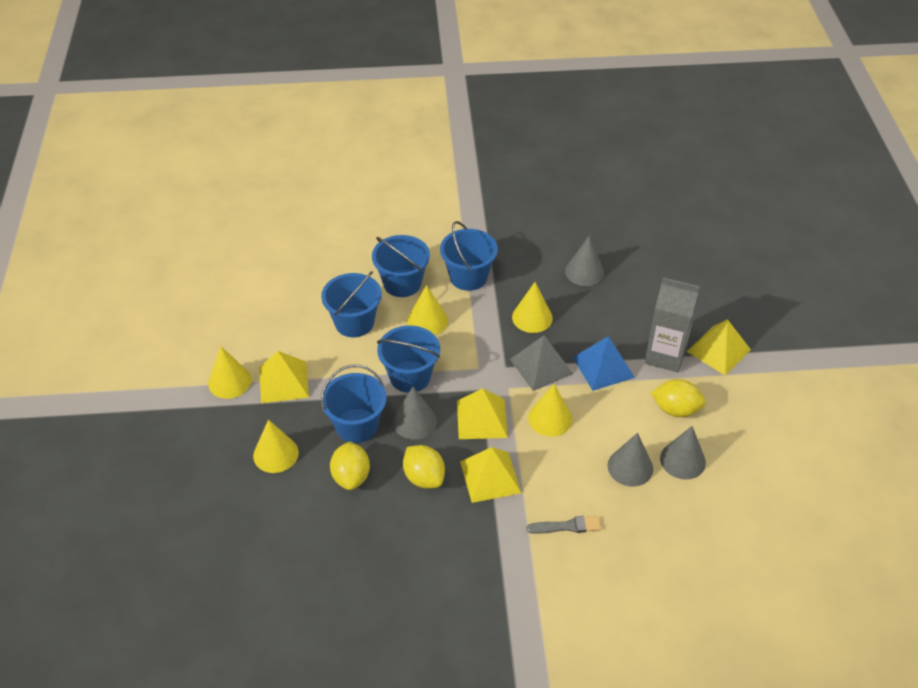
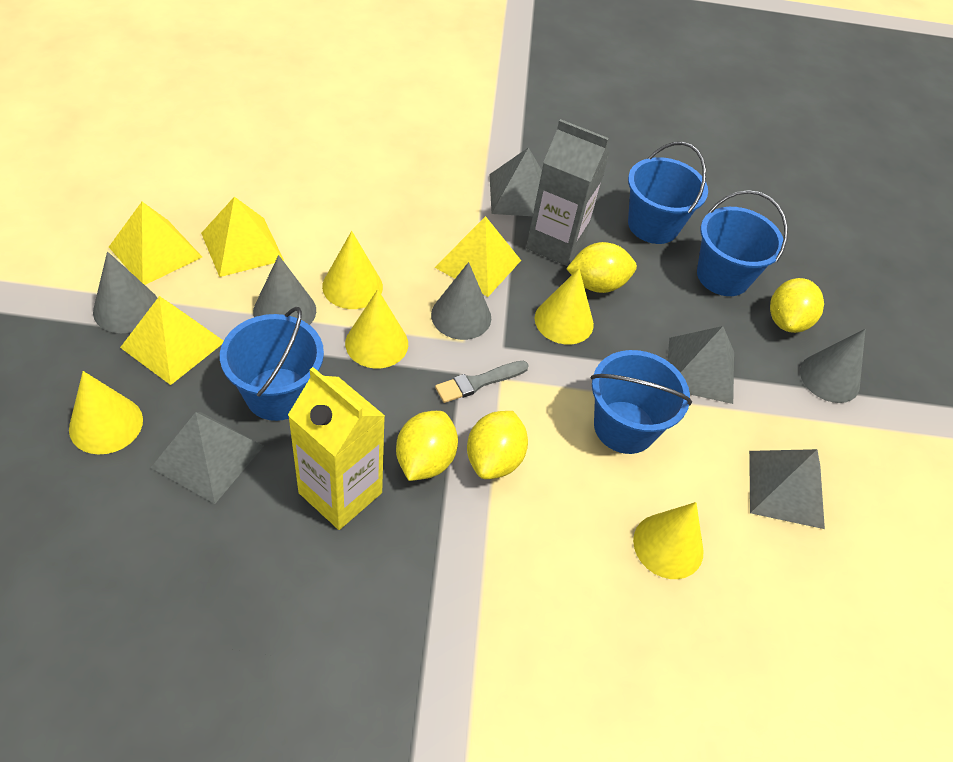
blue bucket: 5 -> 4
blue pyramid: 1 -> 0
grey pyramid: 1 -> 4
yellow carton: 0 -> 1
yellow lemon: 3 -> 4

